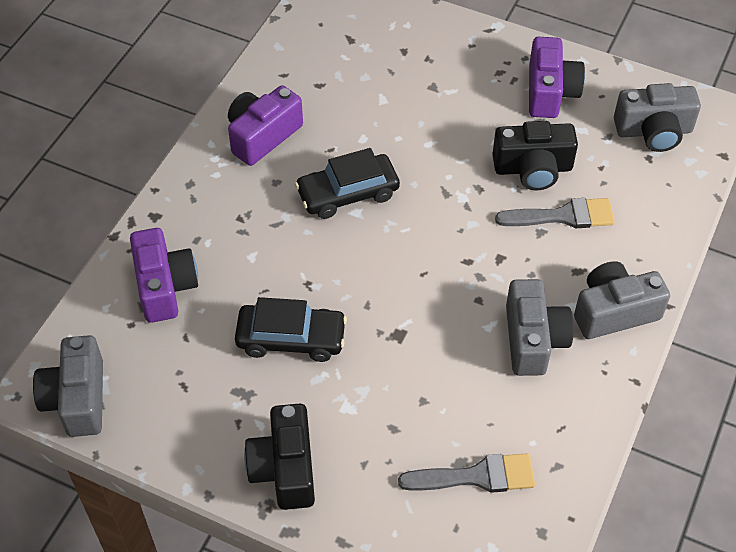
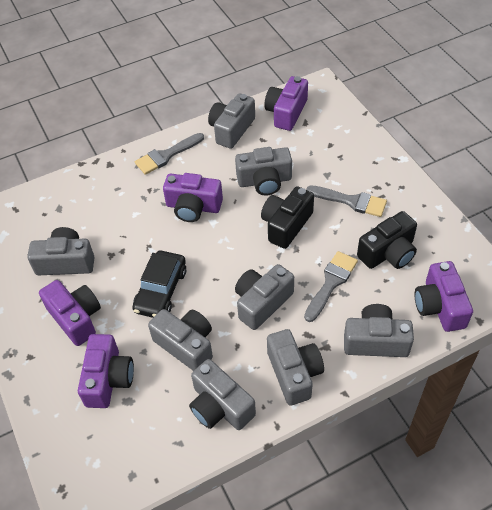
black car: 2 -> 1
grey brush: 2 -> 3
grey camera: 4 -> 8
purple camera: 3 -> 5

